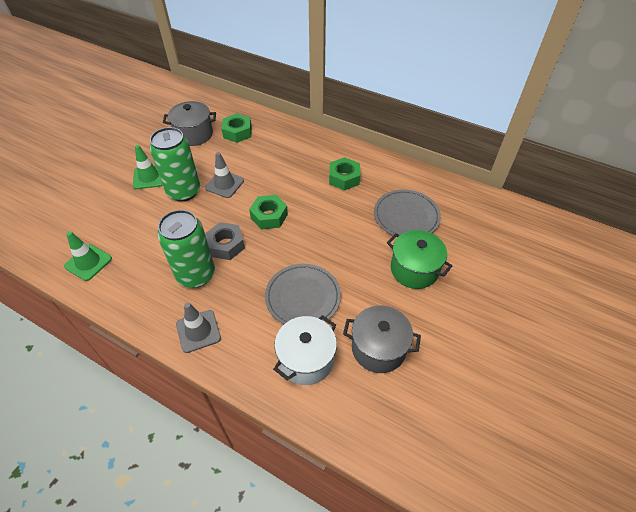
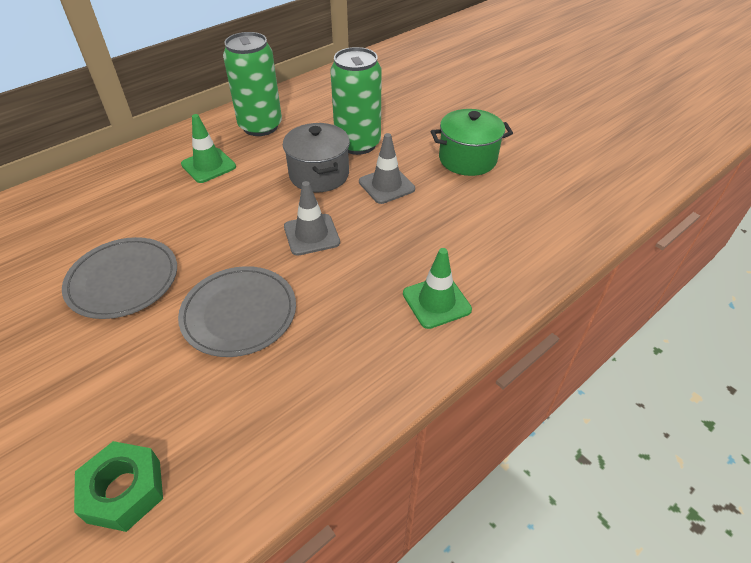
green nut: 3 -> 1
grey nut: 1 -> 0
grey pot: 2 -> 1
white pot: 1 -> 0

